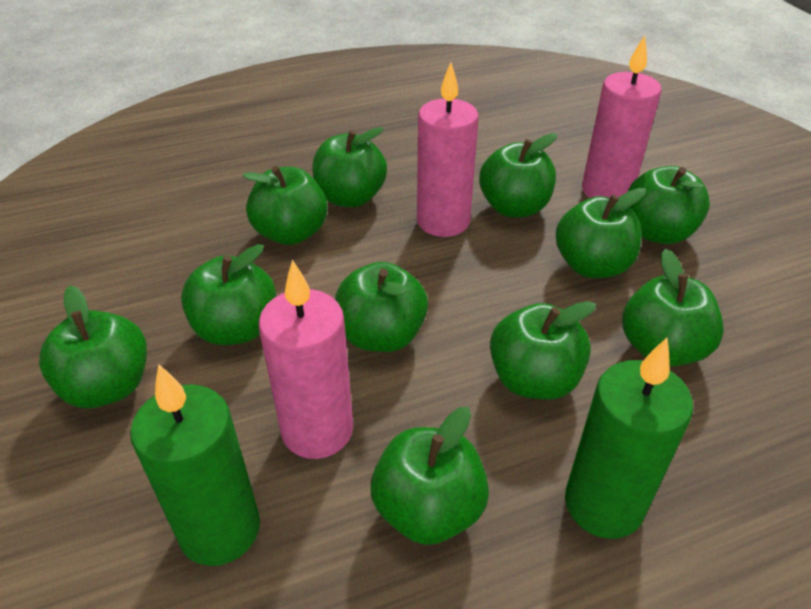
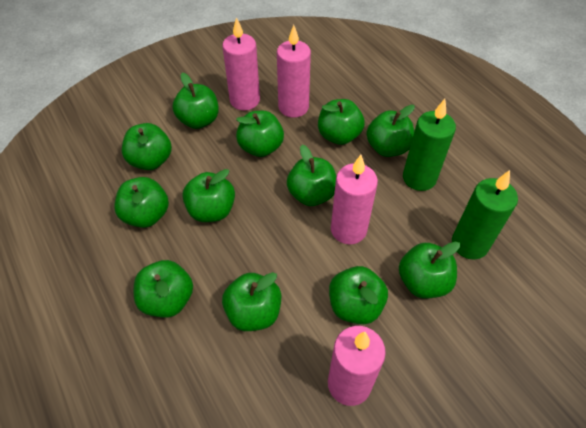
green apple: 11 -> 12
pink candle: 3 -> 4

